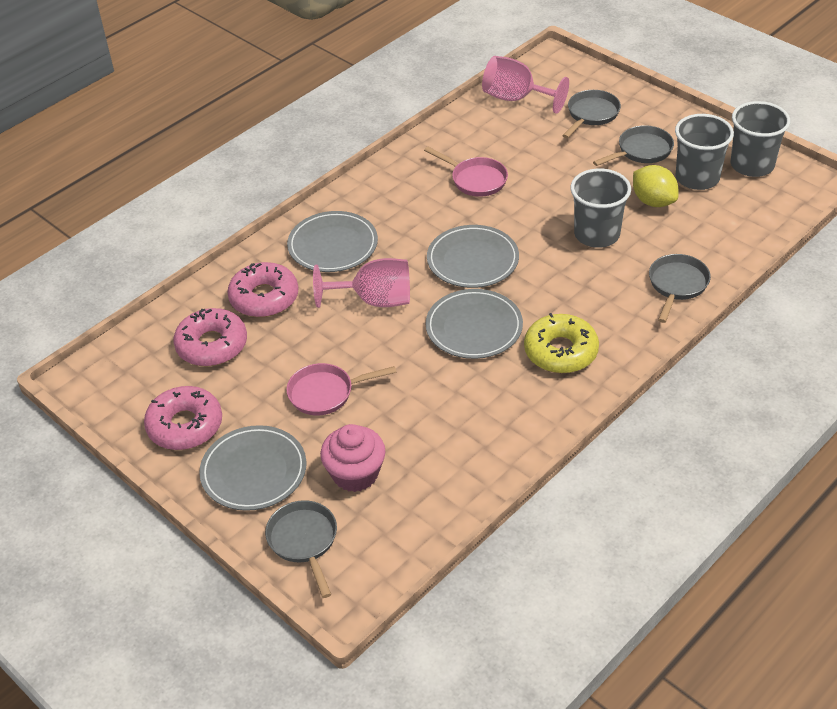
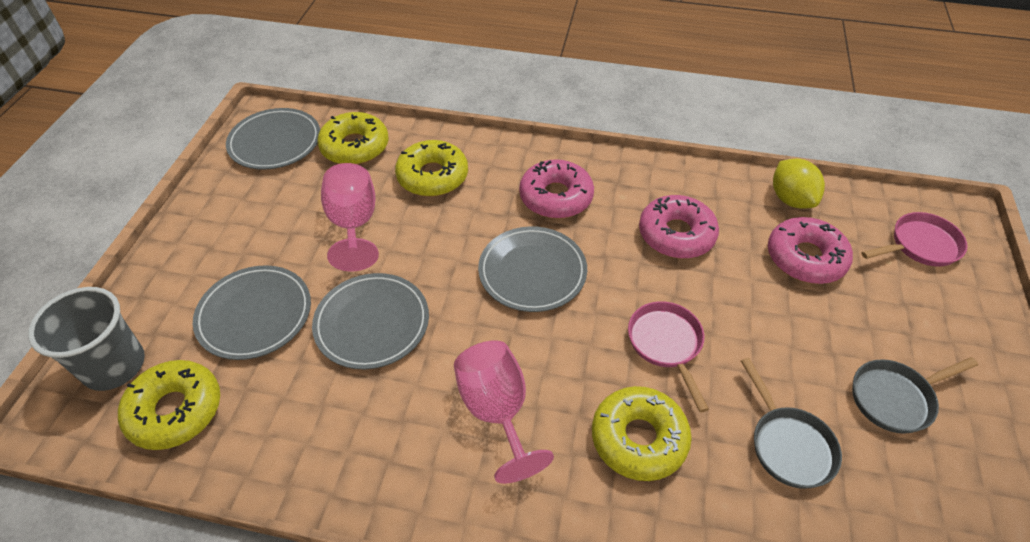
grey cup: 3 -> 1
grey pan: 4 -> 2
pink cupcake: 1 -> 0
yellow donut: 1 -> 4

